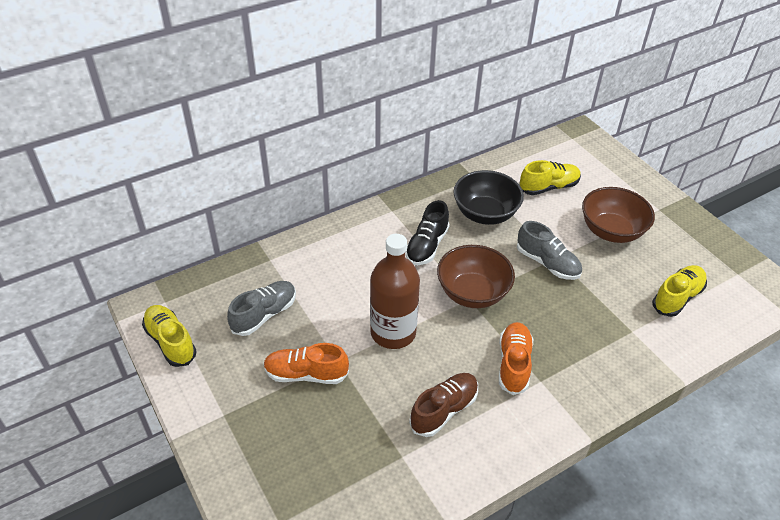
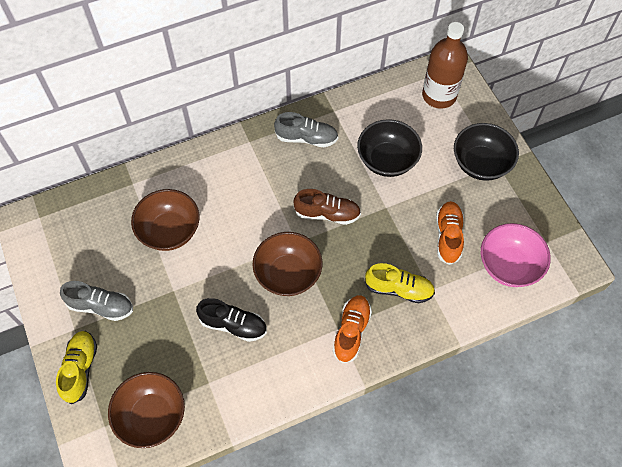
black bowl: 1 -> 2
brown bowl: 2 -> 3
pink bowl: 0 -> 1
yellow shoe: 3 -> 2

